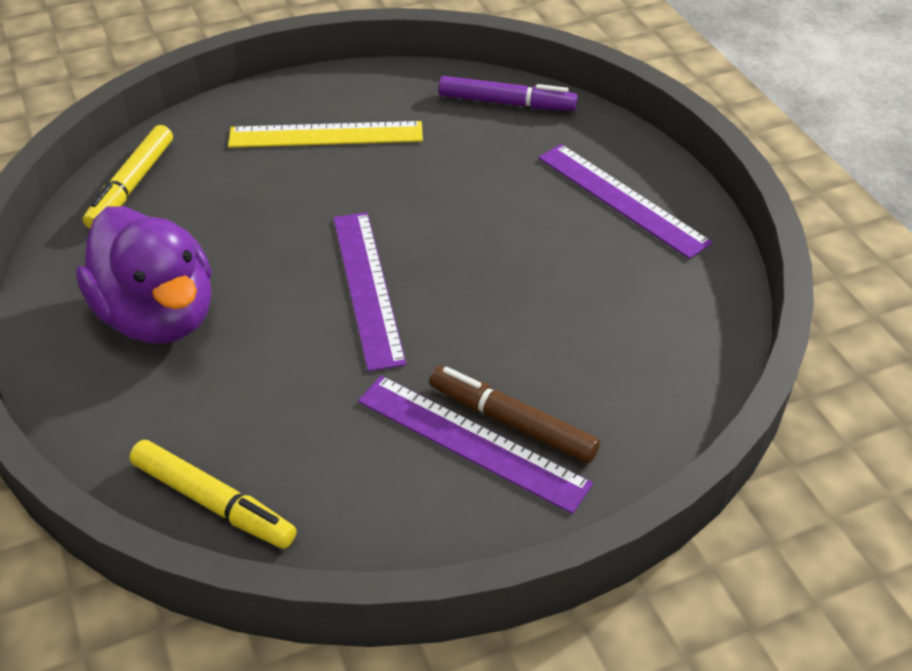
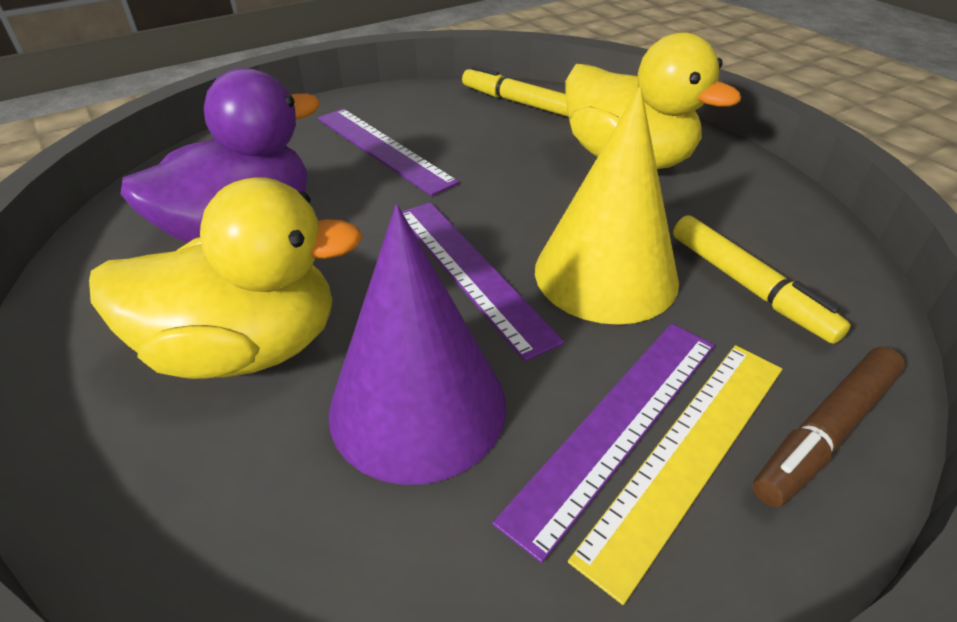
purple cone: 0 -> 1
purple marker: 1 -> 0
yellow cone: 0 -> 1
yellow duck: 0 -> 2

